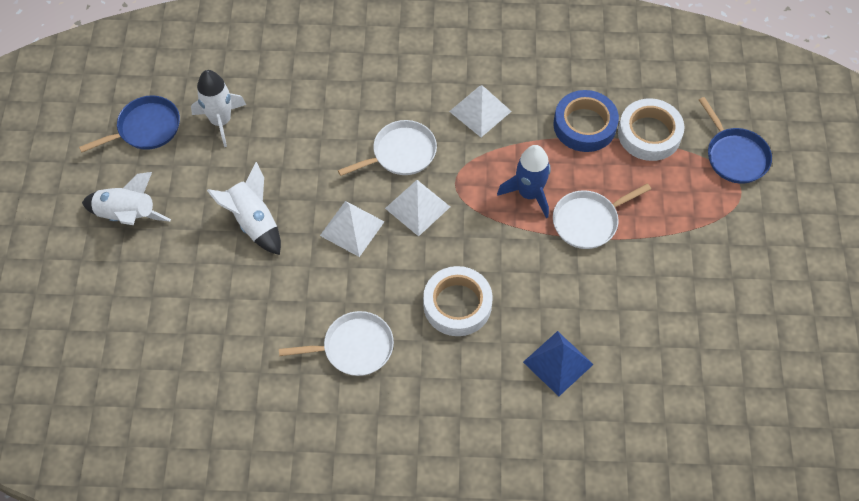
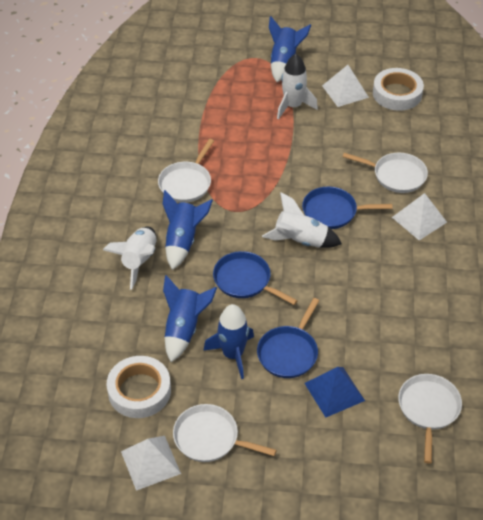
blue pan: 2 -> 3
blue rocket: 1 -> 4
blue tape: 1 -> 0
white pan: 3 -> 4

